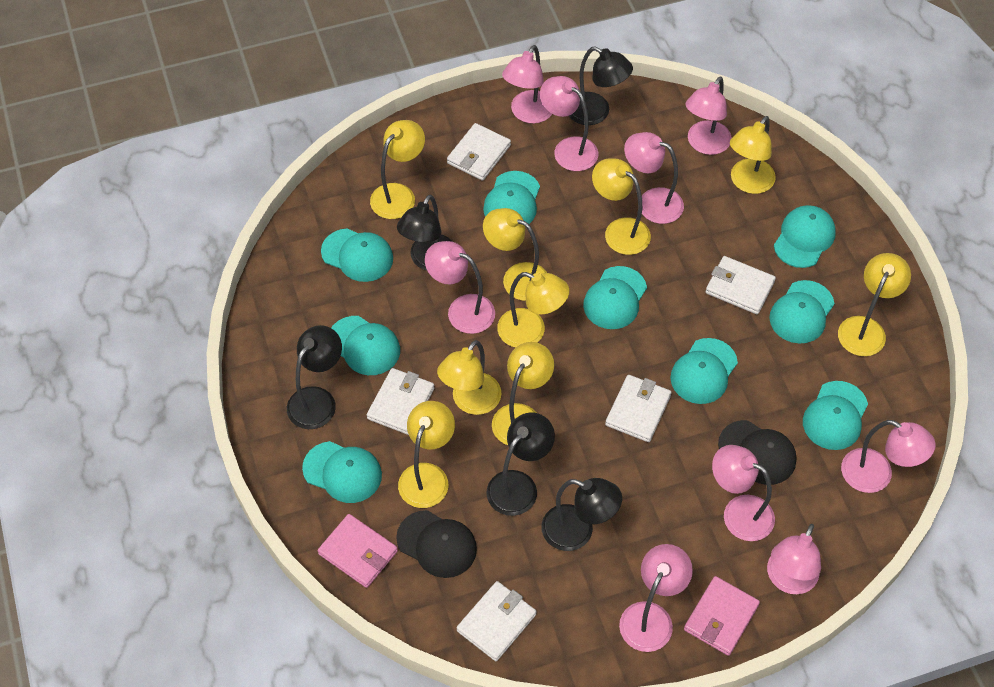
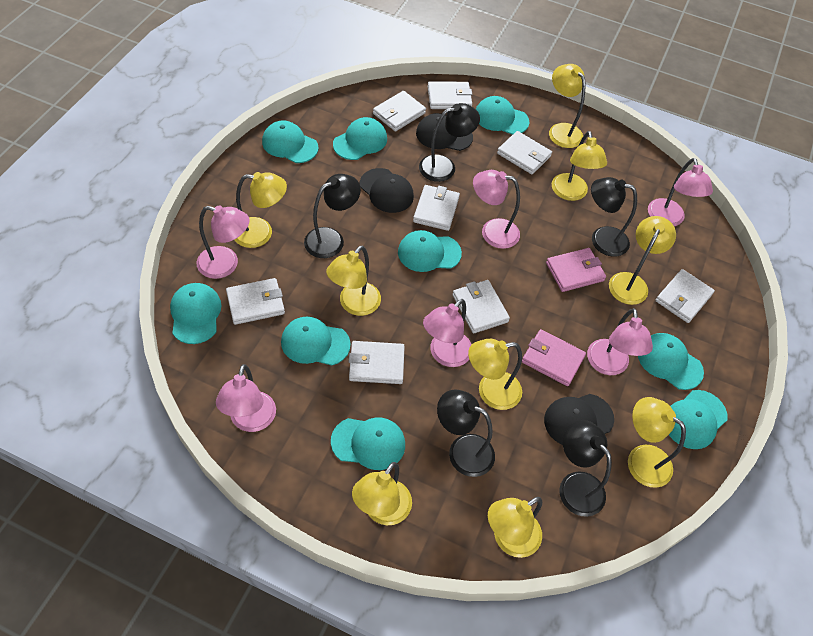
black cap: 2 -> 3
pink lamp: 9 -> 6
white wallet: 5 -> 8

